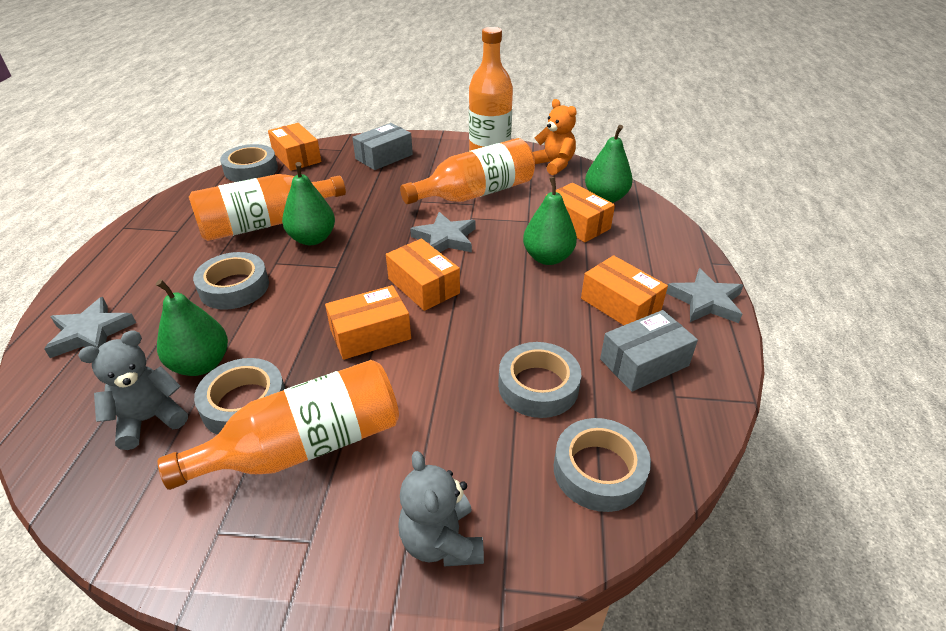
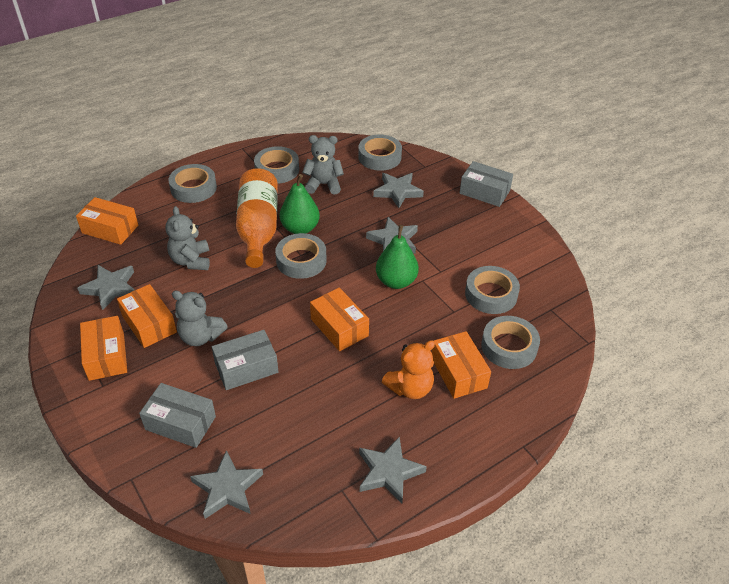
green pear: 4 -> 2
grey box: 2 -> 3
grey star: 3 -> 5
grey tape: 5 -> 6
grey teddy bear: 2 -> 3
orange bottle: 4 -> 1

